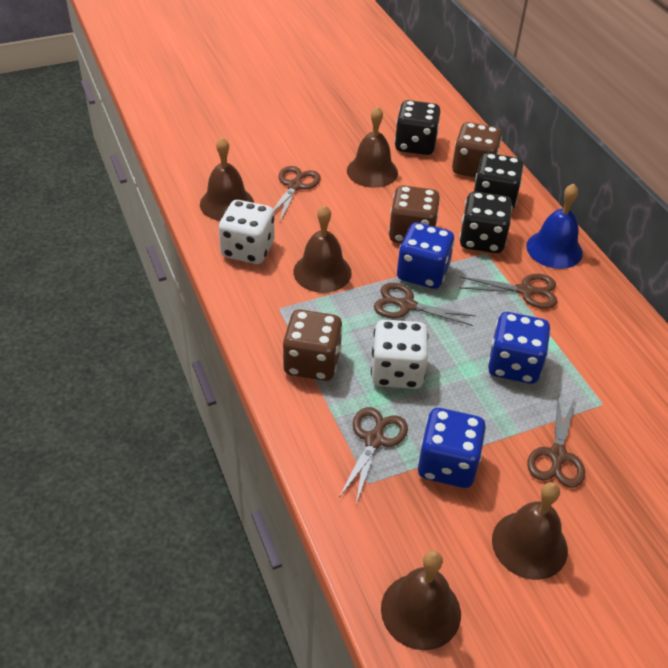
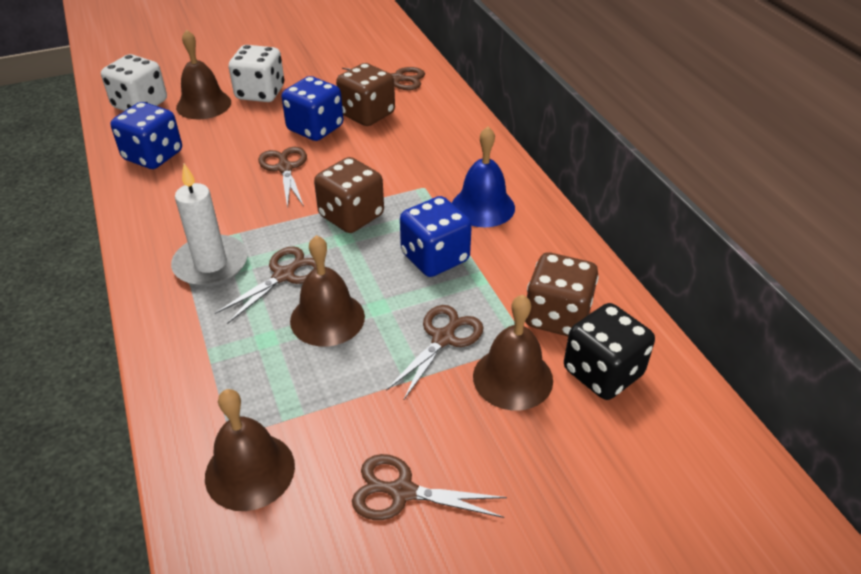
black dice: 3 -> 1
brown bell: 5 -> 4
white candle: 0 -> 1

